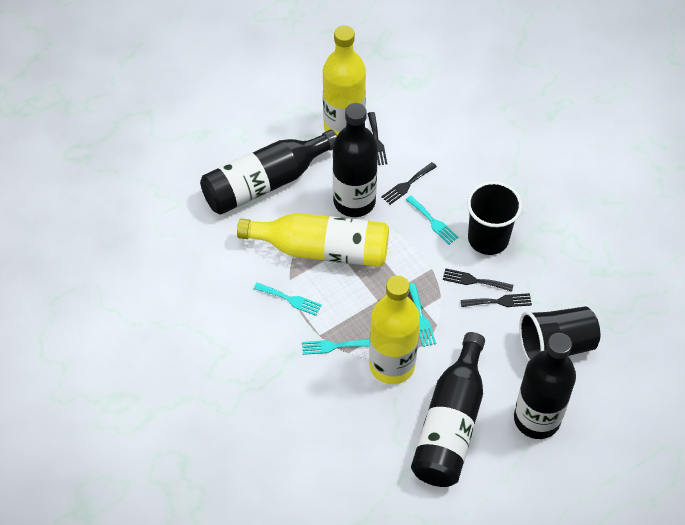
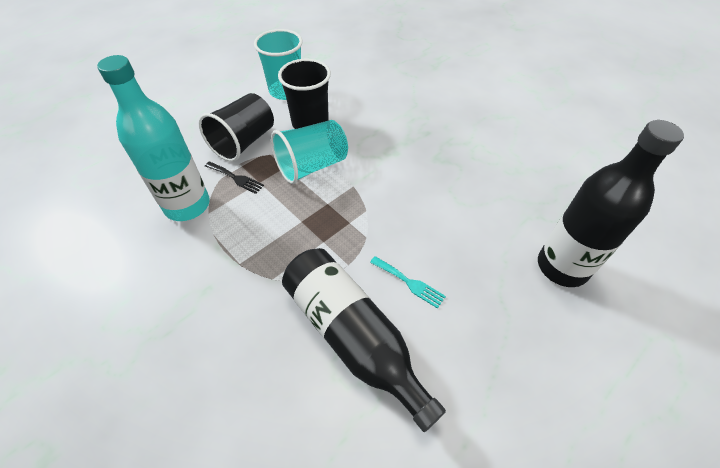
black bottle: 4 -> 2
black fork: 4 -> 1
turquoise bottle: 0 -> 1
turquoise cup: 0 -> 2
turquoise fork: 4 -> 1
yellow bottle: 3 -> 0

